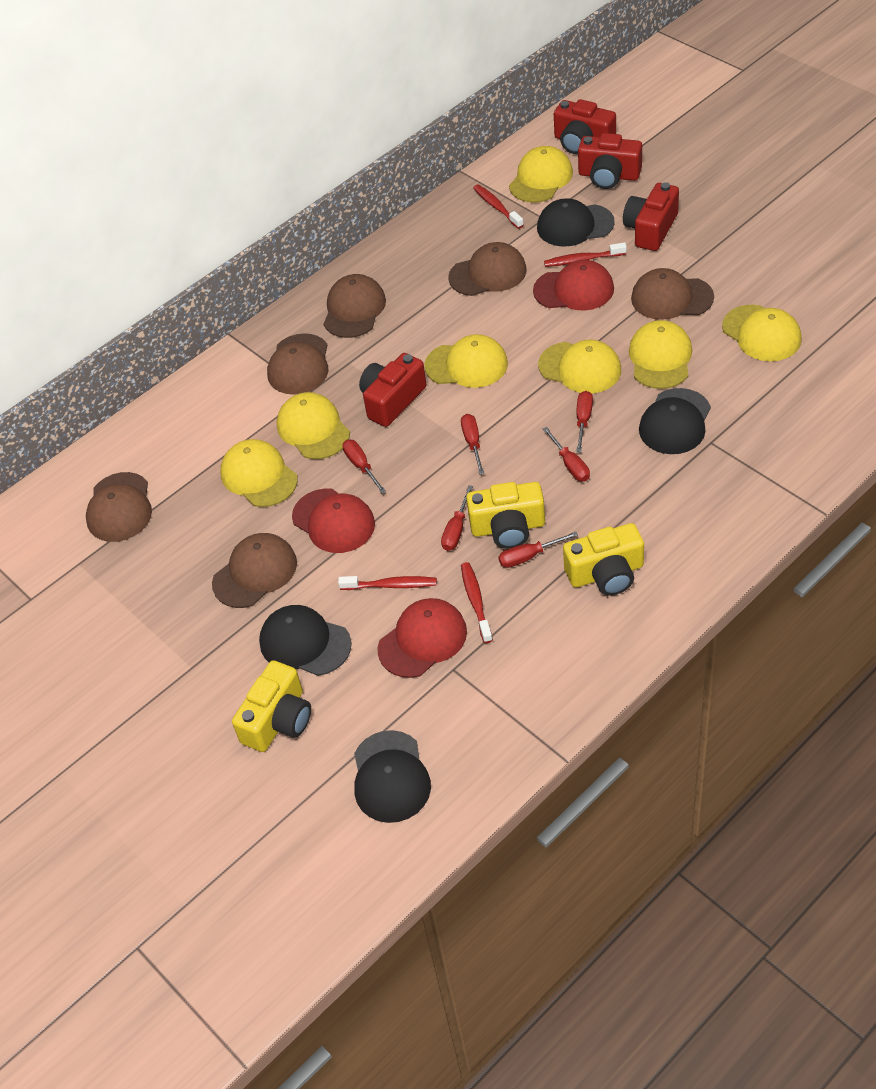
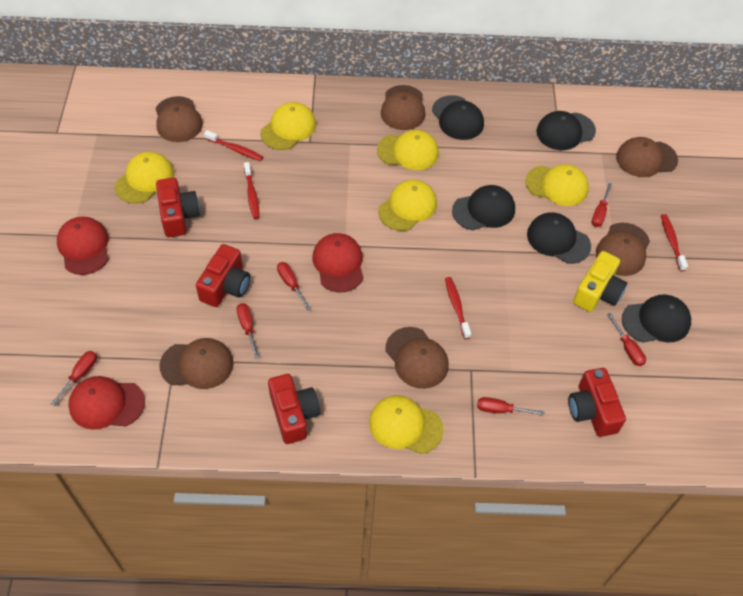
black cap: 4 -> 5
yellow camera: 3 -> 1
yellow cap: 7 -> 6

